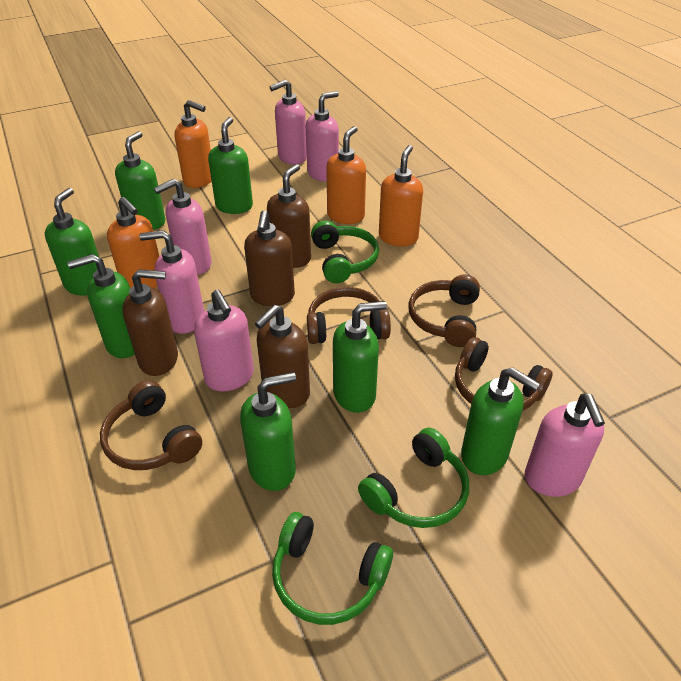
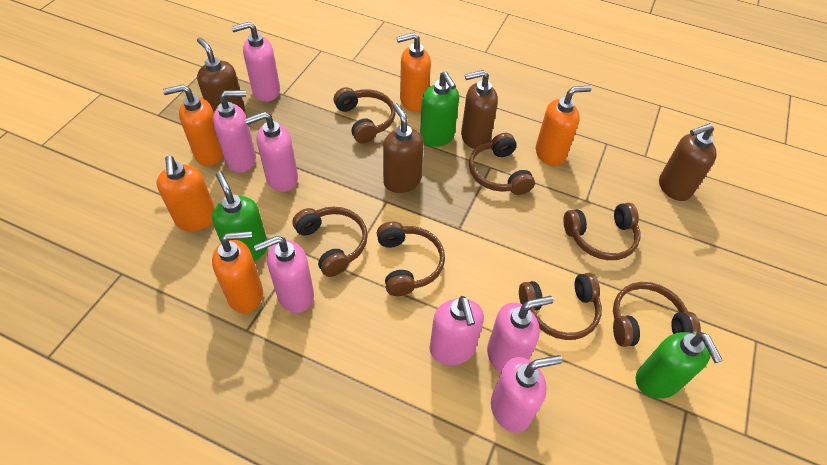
brown headphones: 4 -> 7
green headphones: 3 -> 0
green soap dispenser: 7 -> 3
orange soap dispenser: 4 -> 5
pink soap dispenser: 6 -> 7

